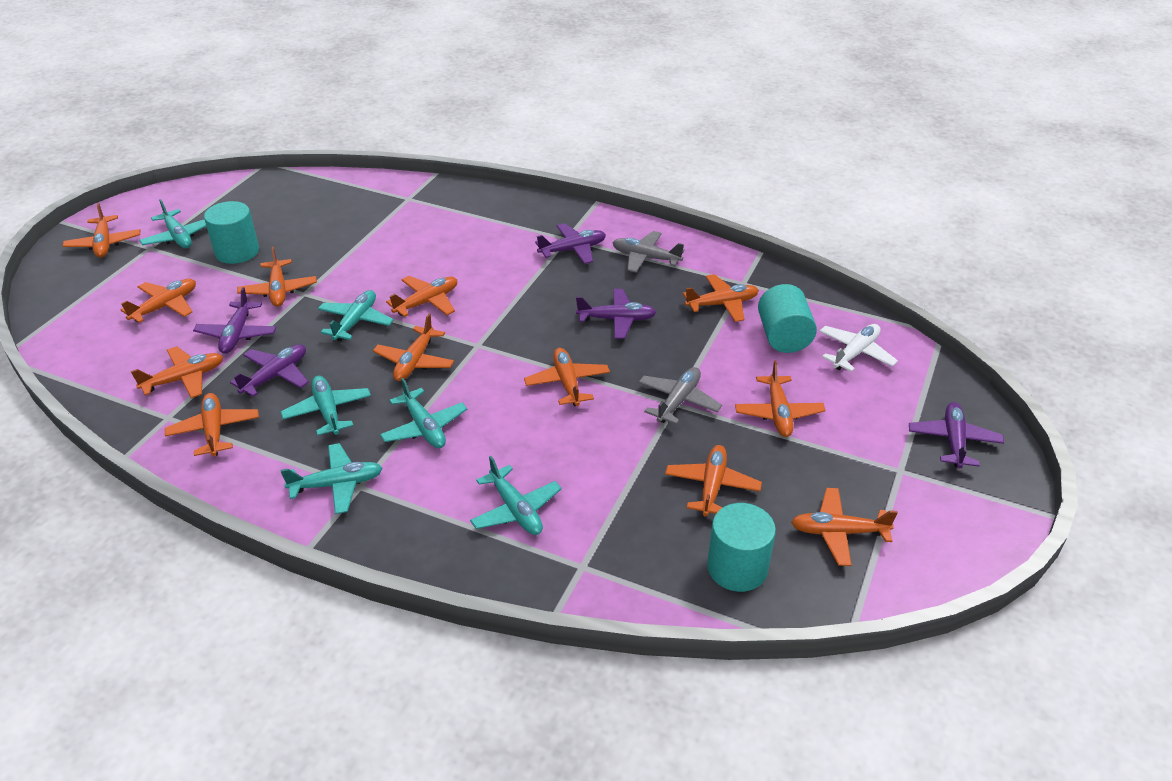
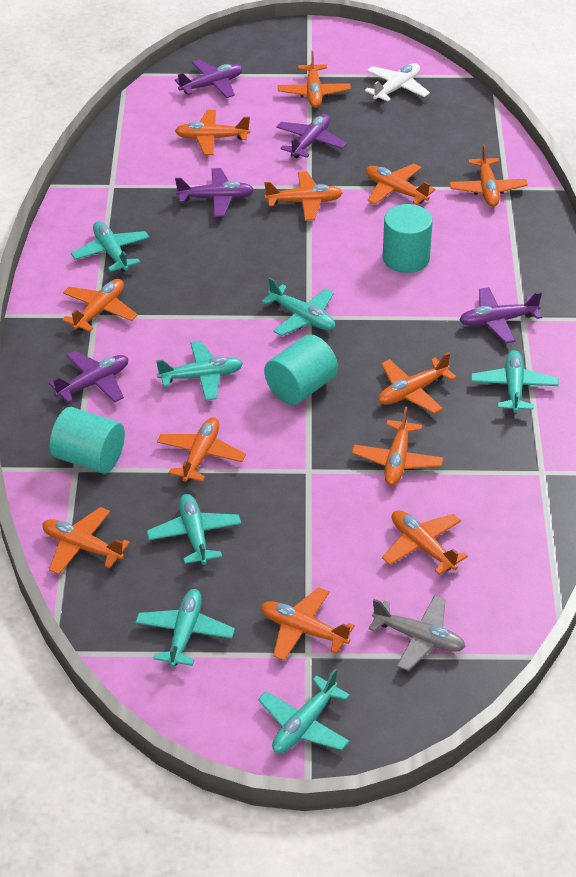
grey plane: 2 -> 1
turquoise plane: 6 -> 7

